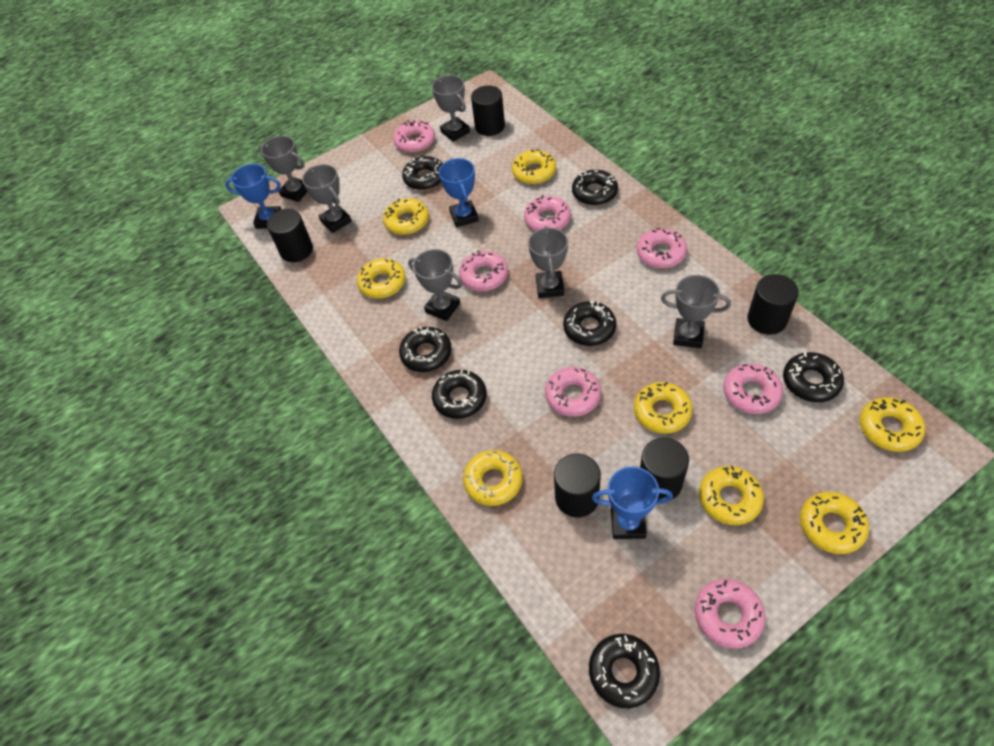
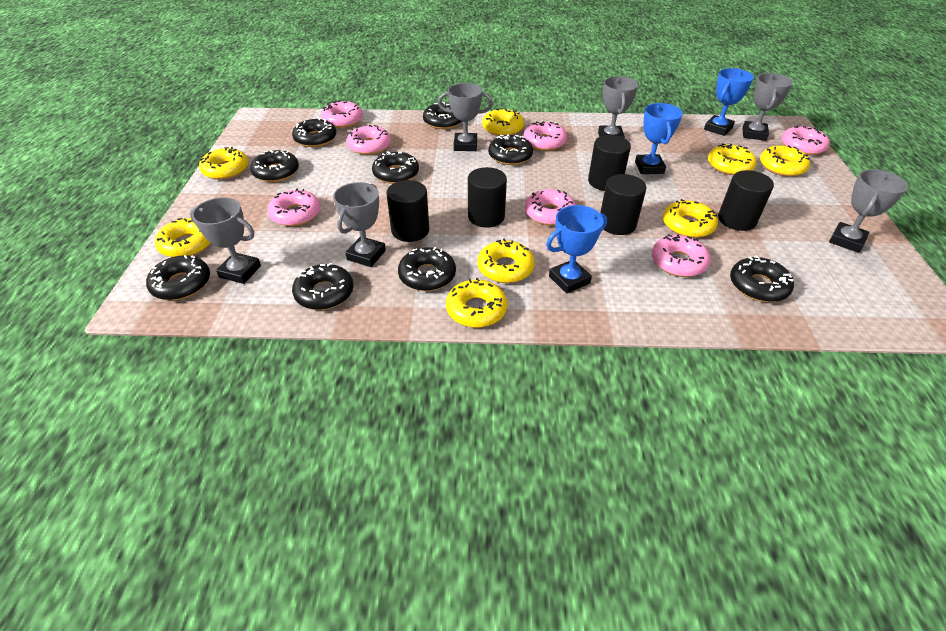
black donut: 7 -> 9

